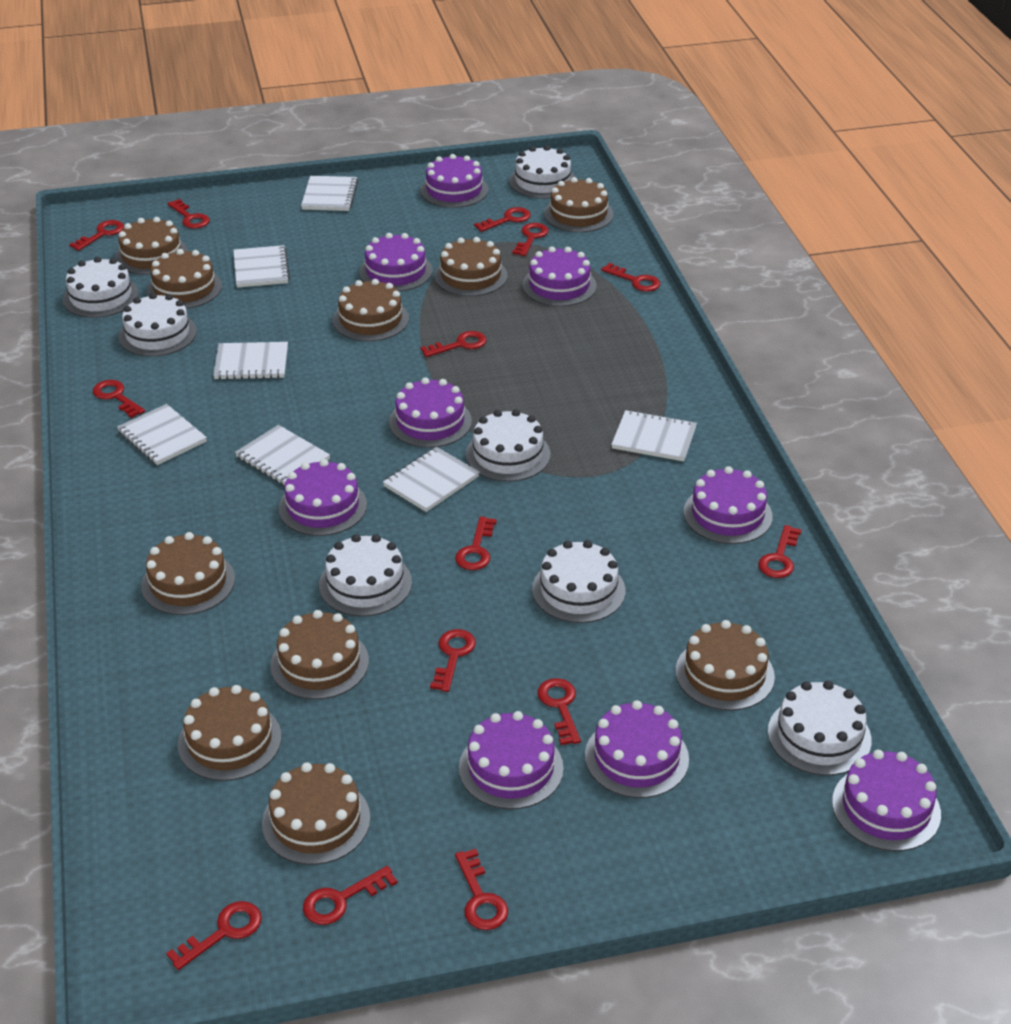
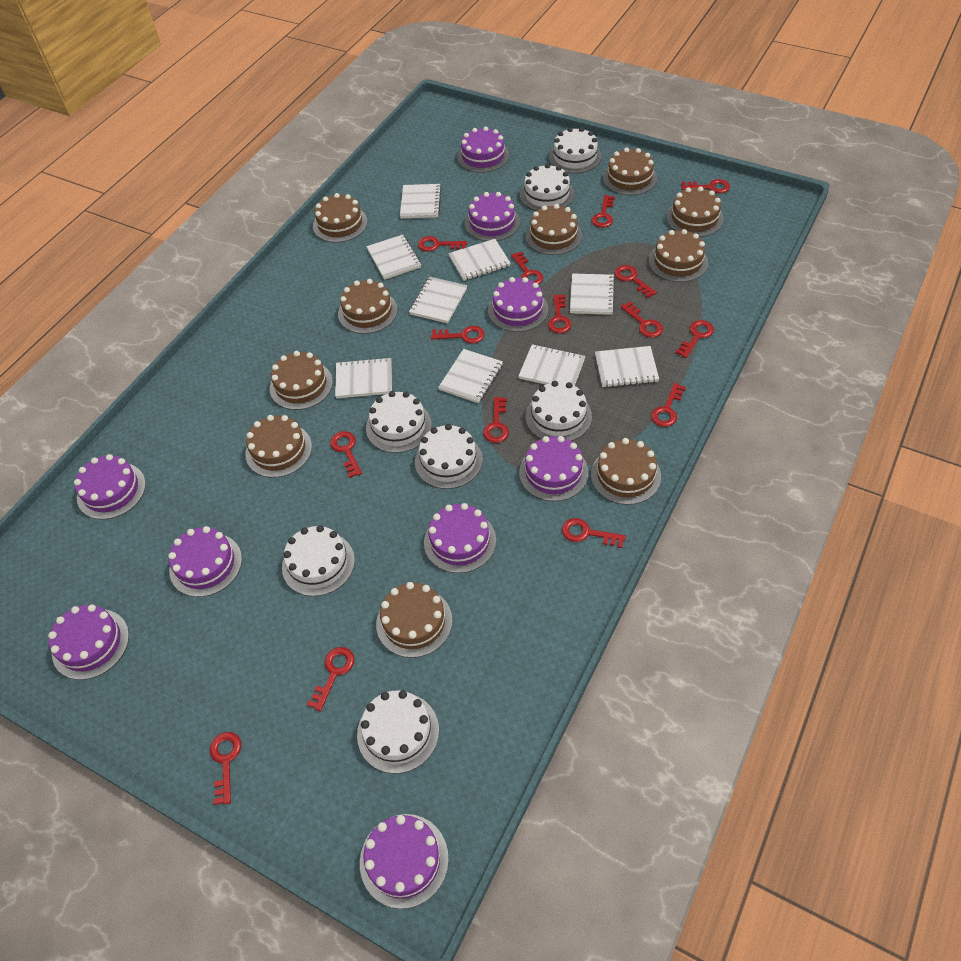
red key: 14 -> 15
white notebook: 7 -> 9

